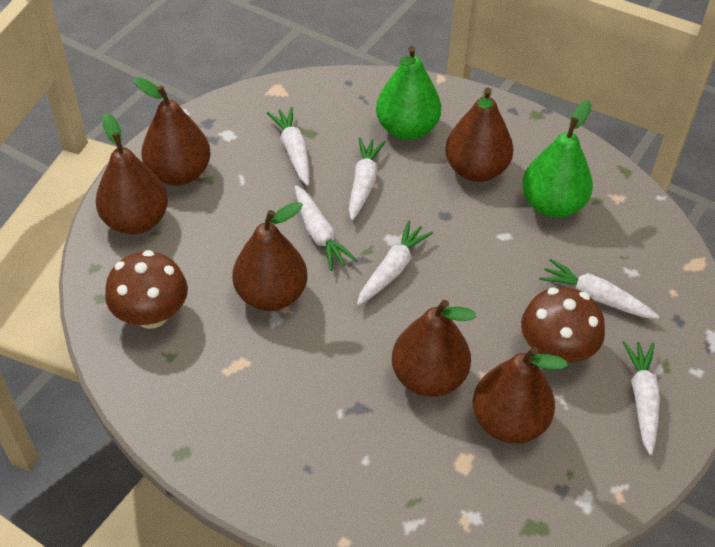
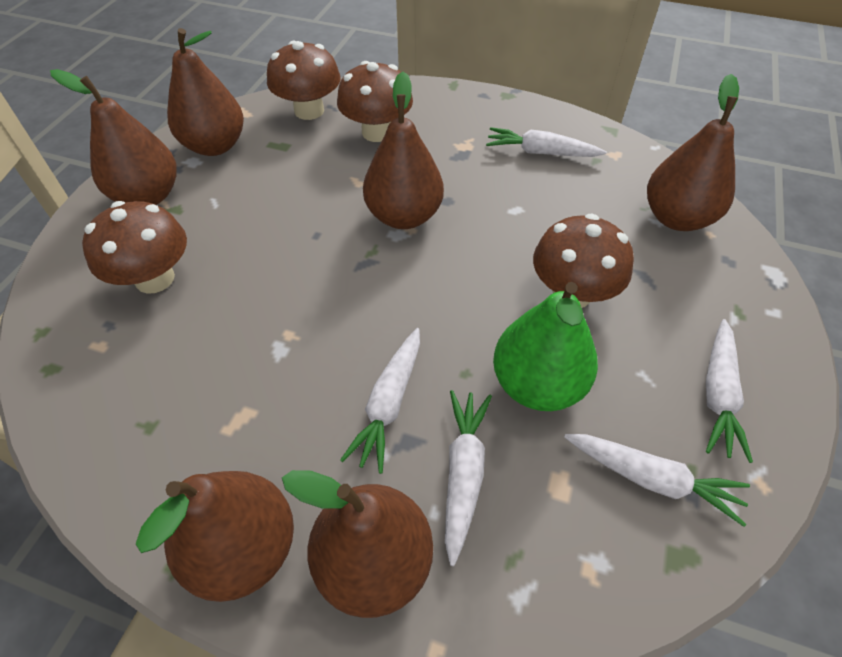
brown mushroom: 2 -> 4
green pear: 2 -> 1
white carrot: 6 -> 5

